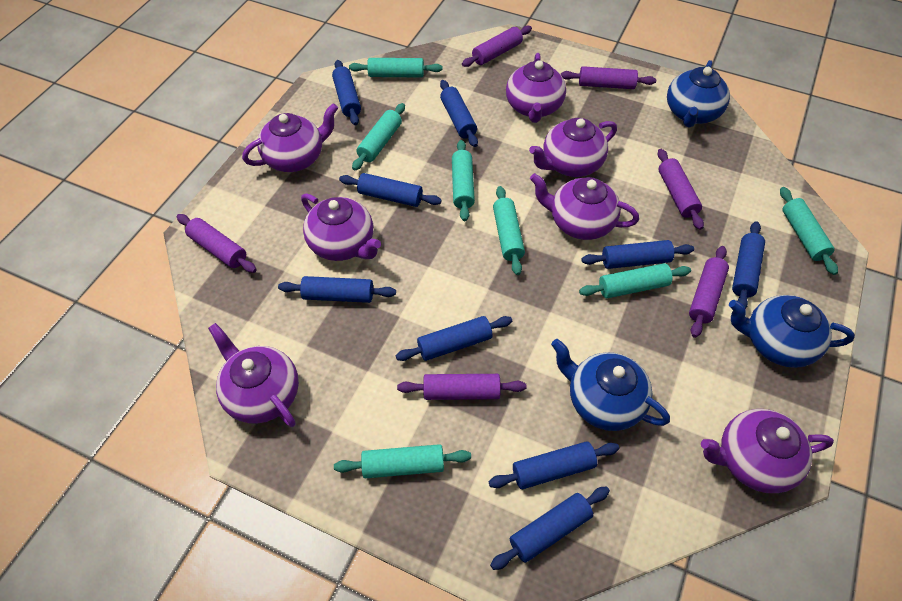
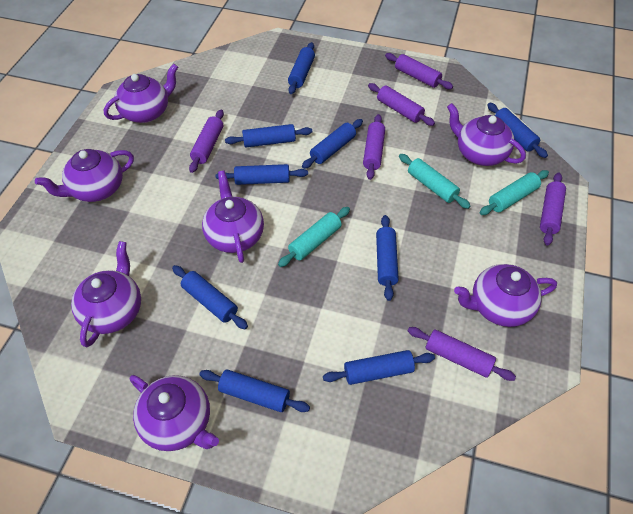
blue teapot: 3 -> 0
turquoise rolling pin: 7 -> 3

